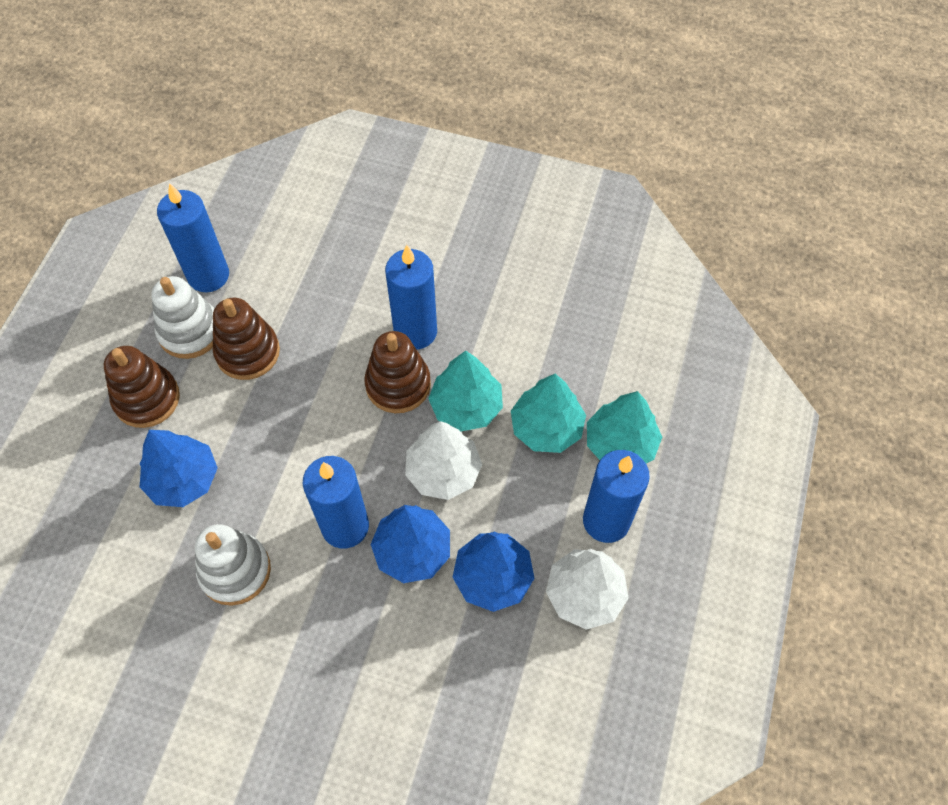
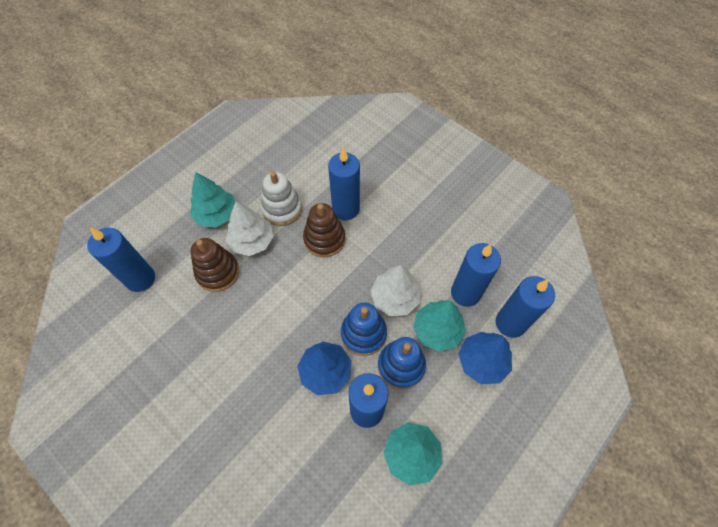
blue candle: 4 -> 5
blue stacking toy: 0 -> 2
blue tree: 3 -> 2
brown stacking toy: 3 -> 2
white stacking toy: 2 -> 1

